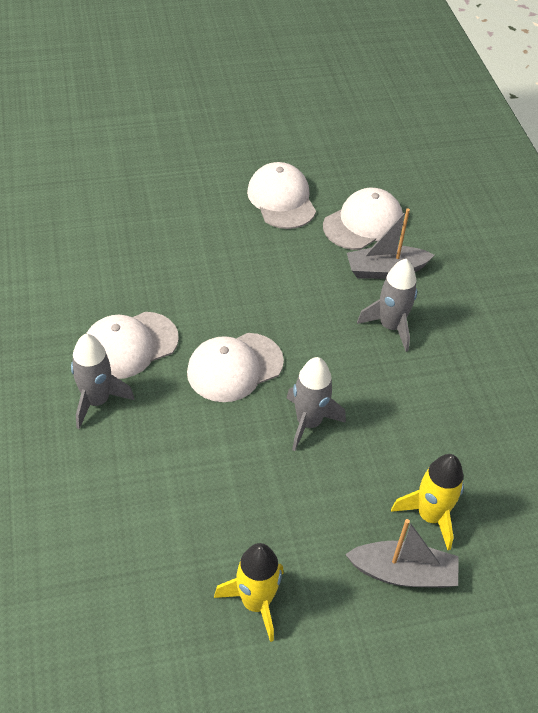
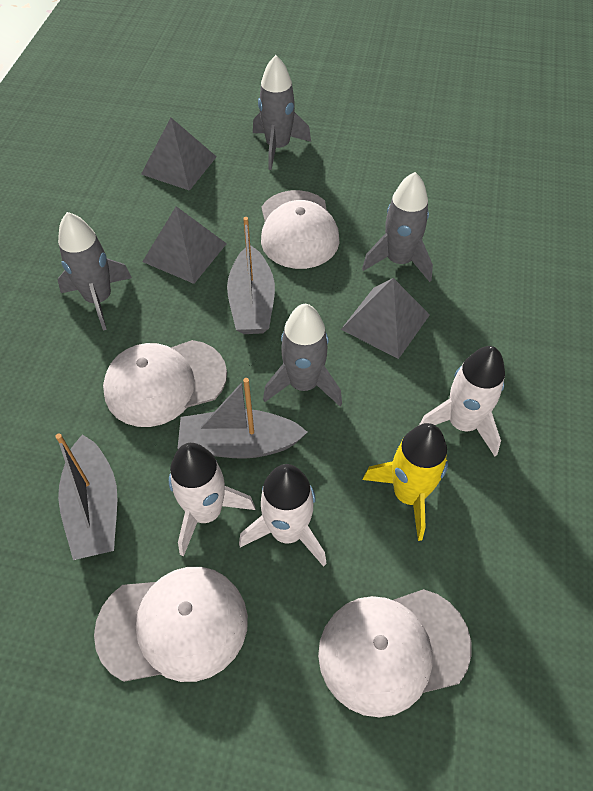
grey boat: 2 -> 3
grey pyramid: 0 -> 3
grey rocket: 3 -> 4
white rocket: 0 -> 3
yellow rocket: 2 -> 1

